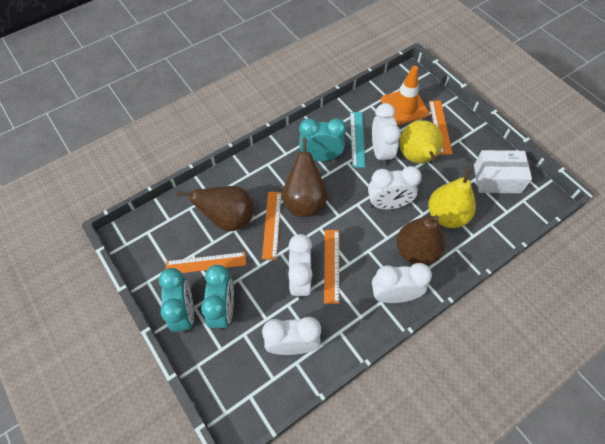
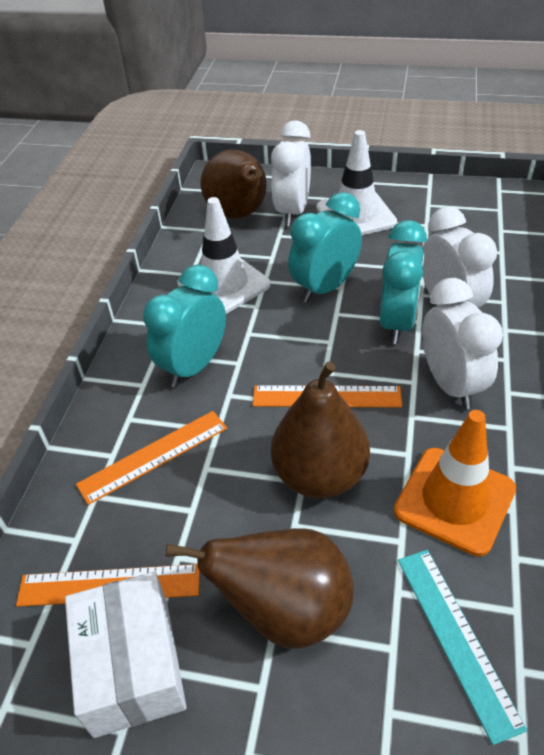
orange ruler: 4 -> 3
white clock: 5 -> 3
white traffic cone: 0 -> 2
yellow pear: 2 -> 0

